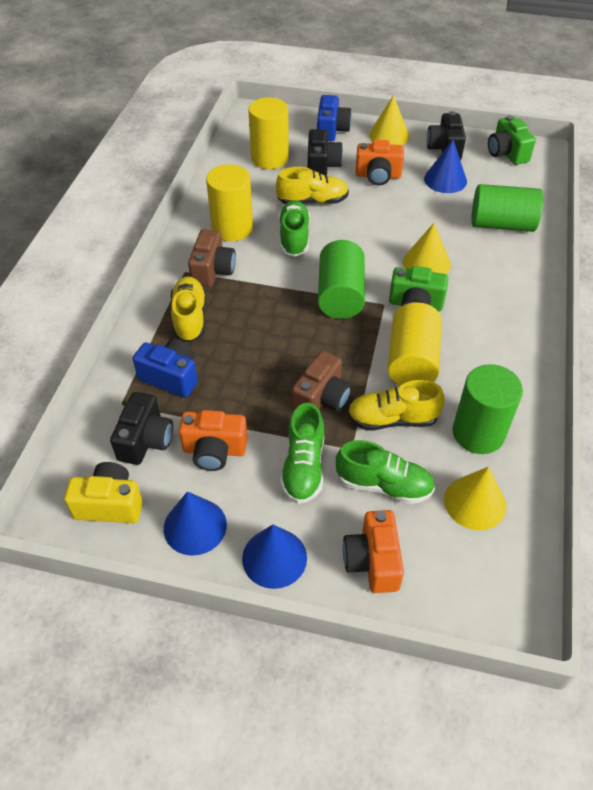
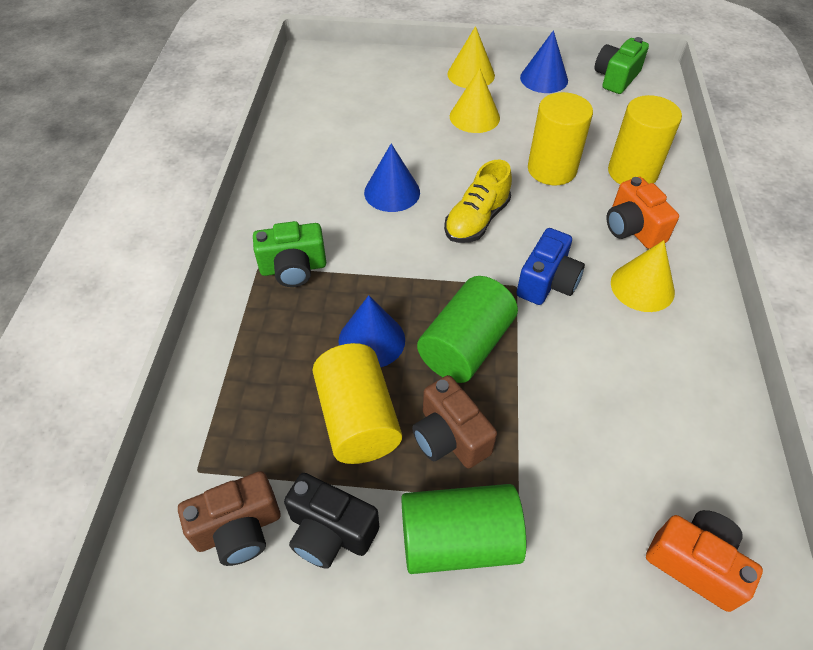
black camera: 3 -> 1
blue camera: 2 -> 1
green cylinder: 3 -> 2
green shoe: 3 -> 0
orange camera: 3 -> 2
yellow camera: 1 -> 0
yellow shoe: 3 -> 1

